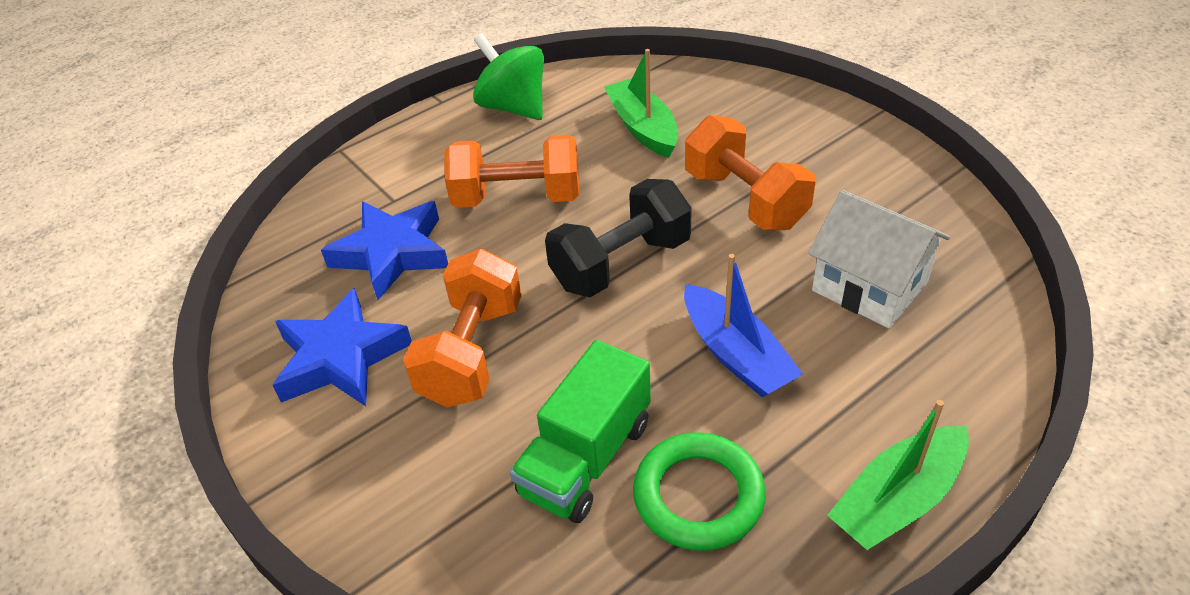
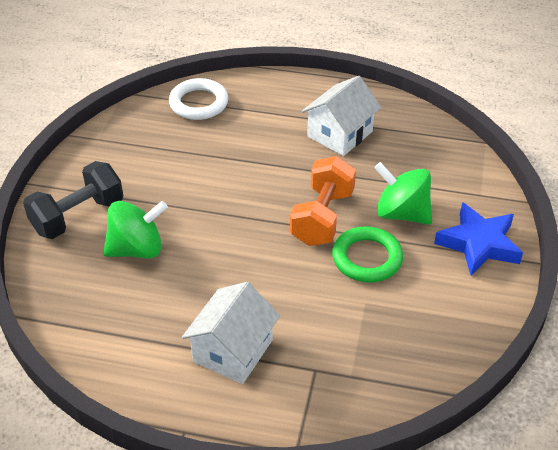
blue boat: 1 -> 0
blue star: 2 -> 1
green boat: 2 -> 0
green spinning top: 1 -> 2
green truck: 1 -> 0
orange dumbbell: 3 -> 1
white house: 1 -> 2
white ring: 0 -> 1

